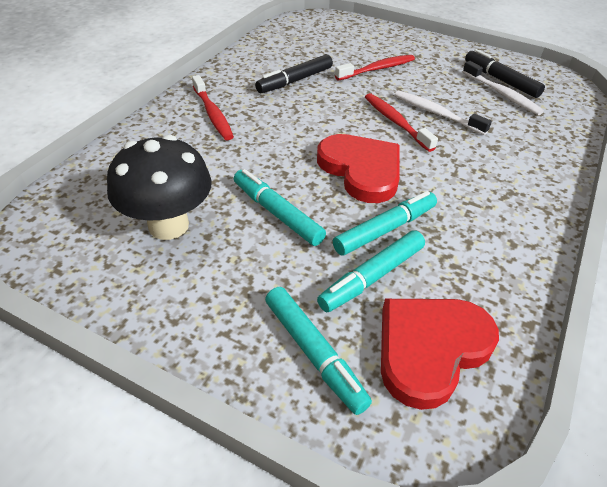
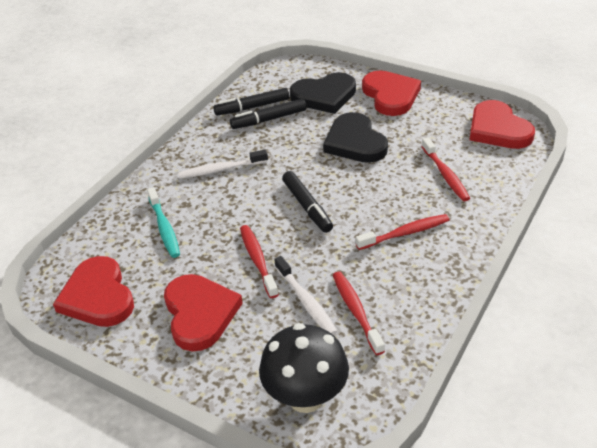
black heart: 0 -> 2
black marker: 2 -> 3
red heart: 2 -> 4
red toothbrush: 3 -> 4
turquoise marker: 4 -> 0
turquoise toothbrush: 0 -> 1

